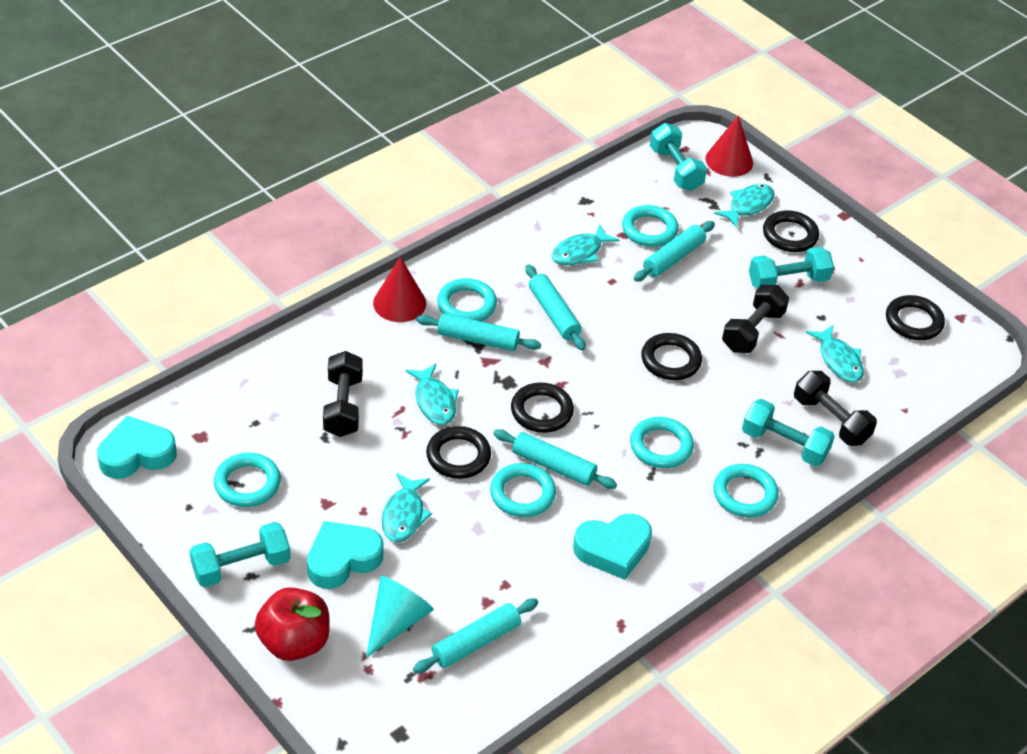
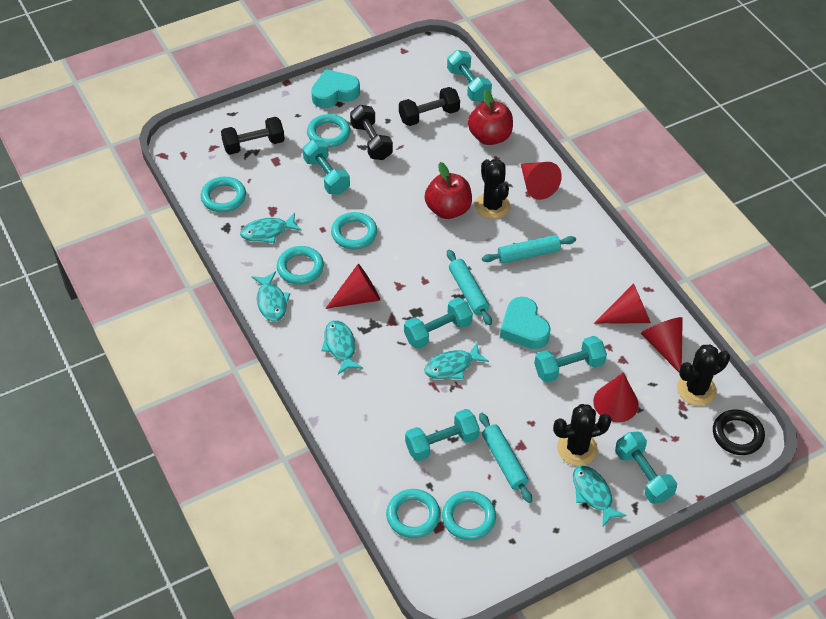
black cactus: 0 -> 3
black ring: 5 -> 1
red apple: 1 -> 2
red cone: 2 -> 5
turquoise cone: 1 -> 0
turquoise dumbbell: 4 -> 6
turquoise heart: 3 -> 2
turquoise rolling pin: 5 -> 3

